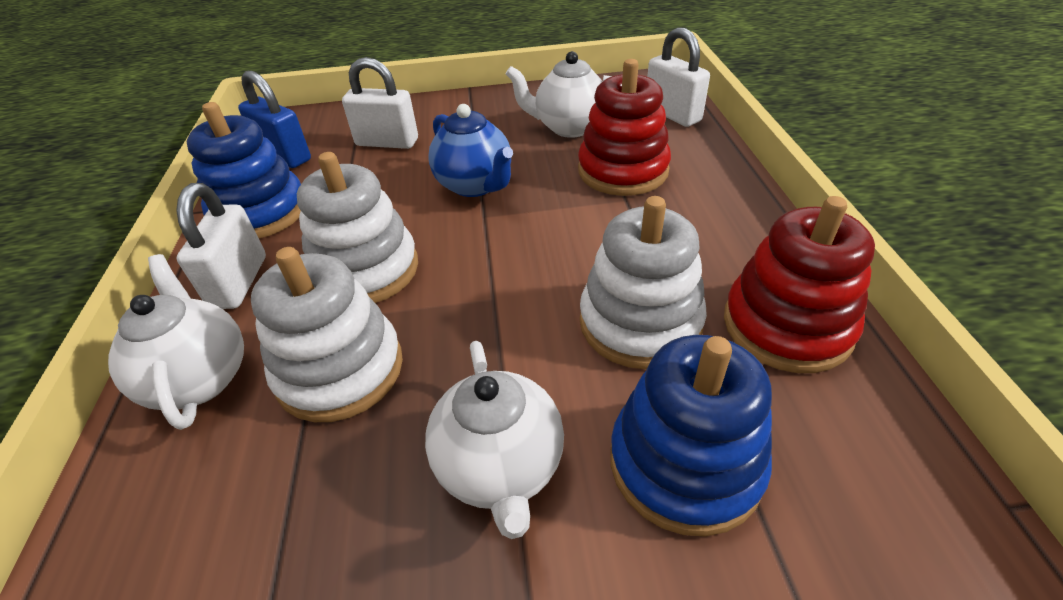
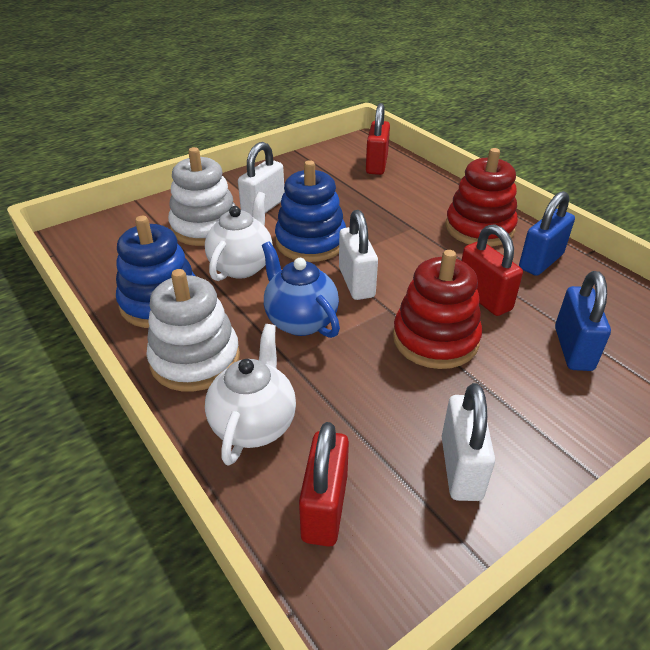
blue padlock: 1 -> 2
red padlock: 0 -> 3
white stacking toy: 3 -> 2
white teapot: 3 -> 2

